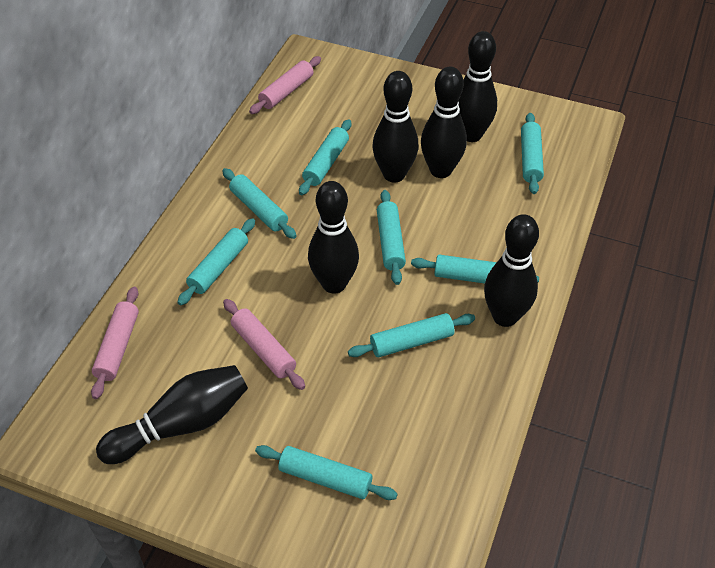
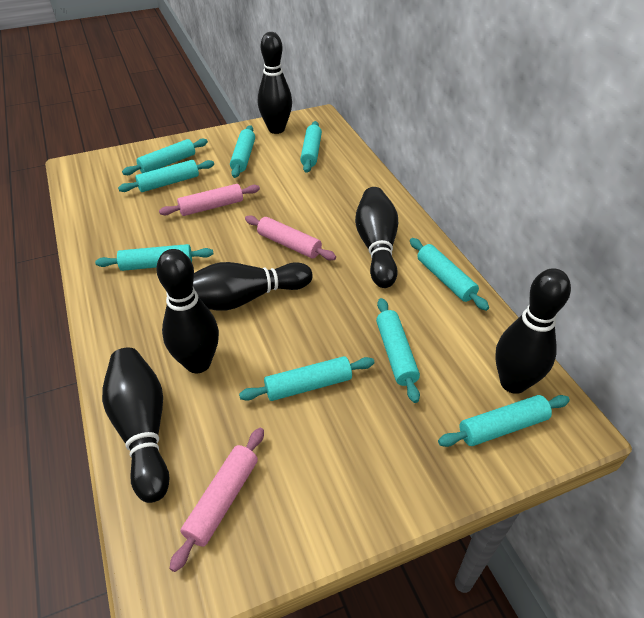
turquoise rolling pin: 8 -> 9

